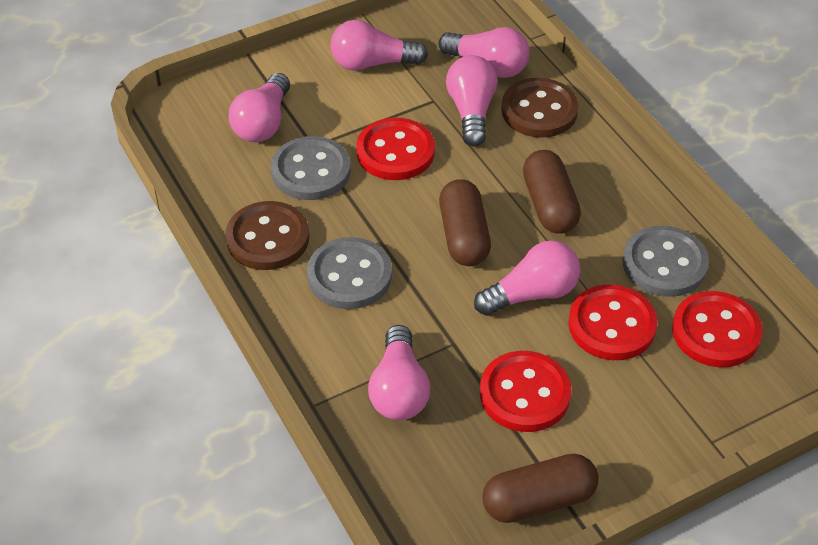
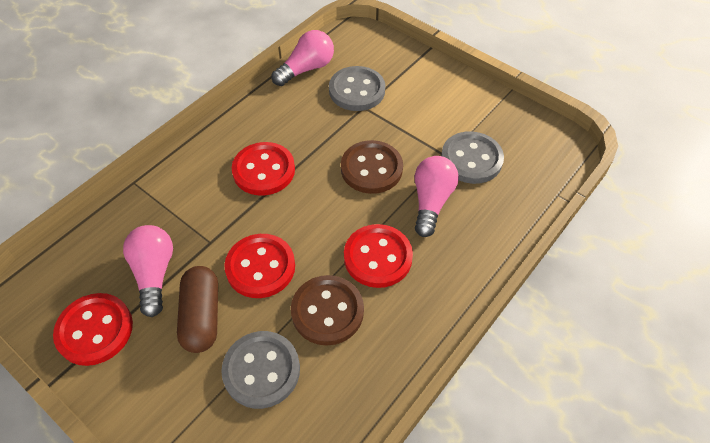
brown capsule: 3 -> 1
pink light bulb: 6 -> 3

